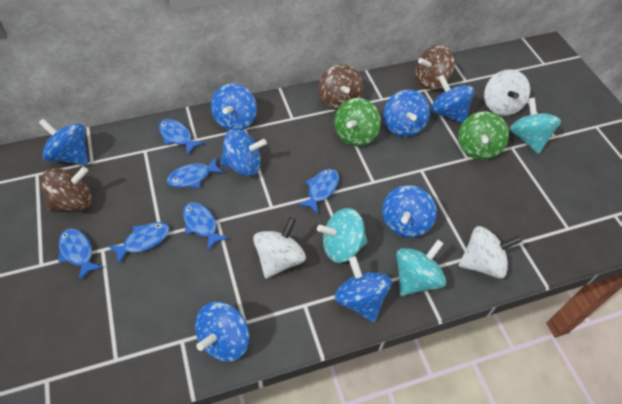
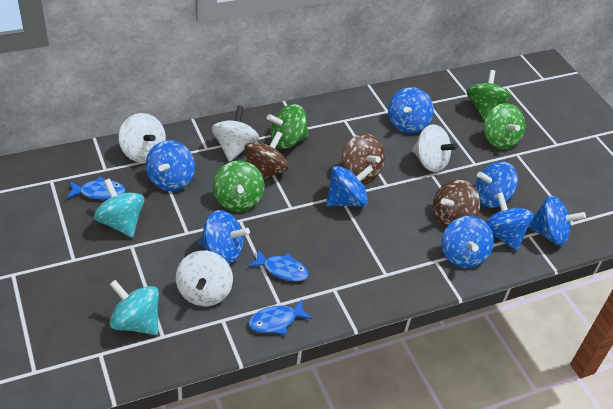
blue fish: 6 -> 3
green spinning top: 2 -> 4
turquoise spinning top: 3 -> 2
white spinning top: 3 -> 4

